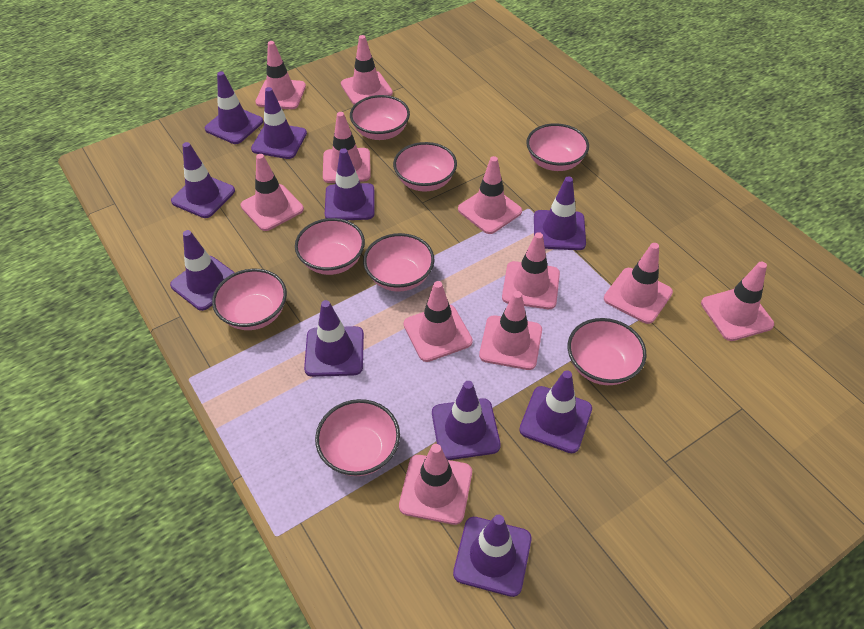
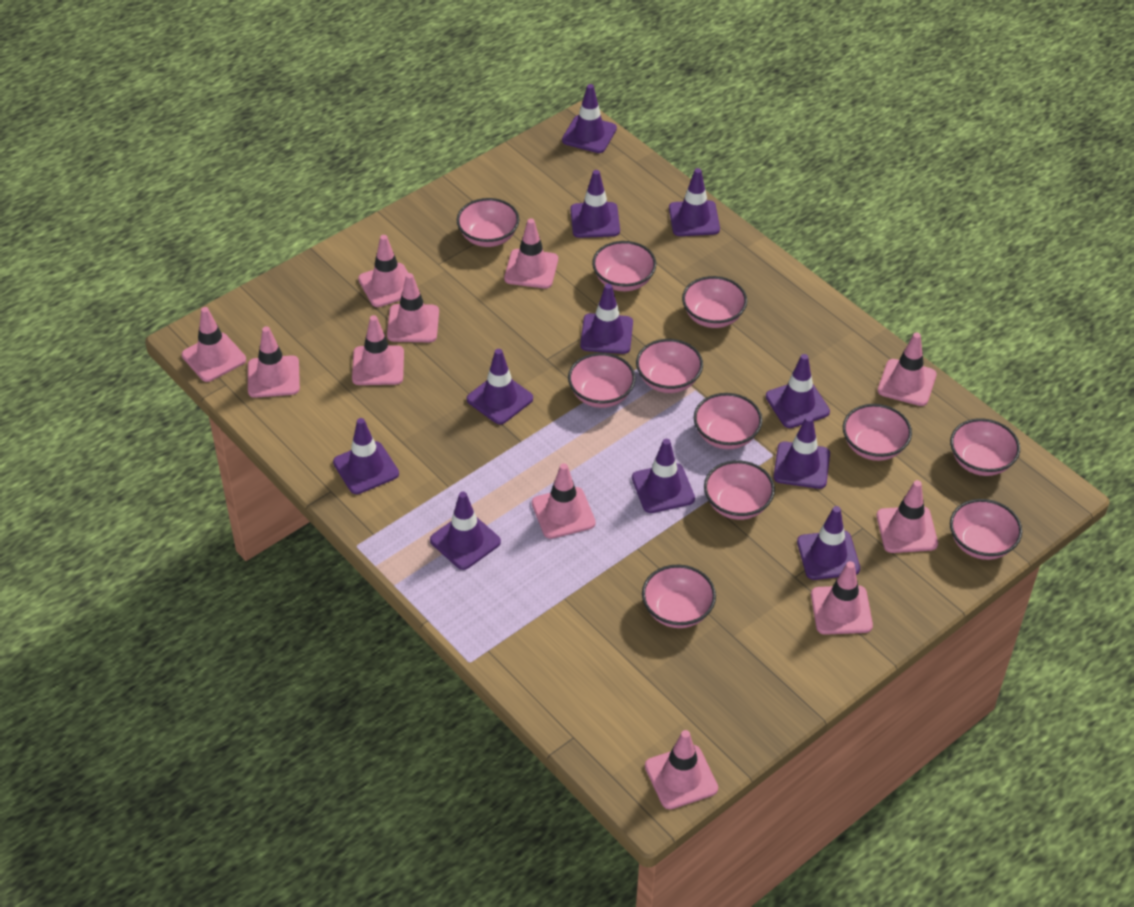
pink bowl: 8 -> 11
purple traffic cone: 10 -> 11

